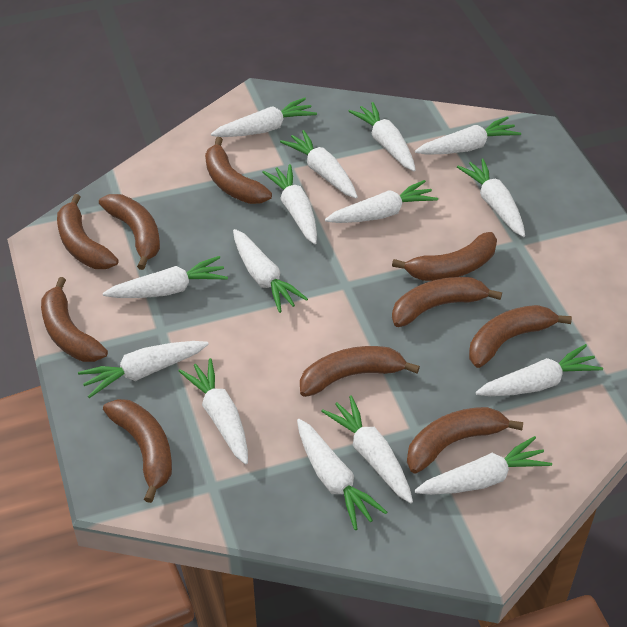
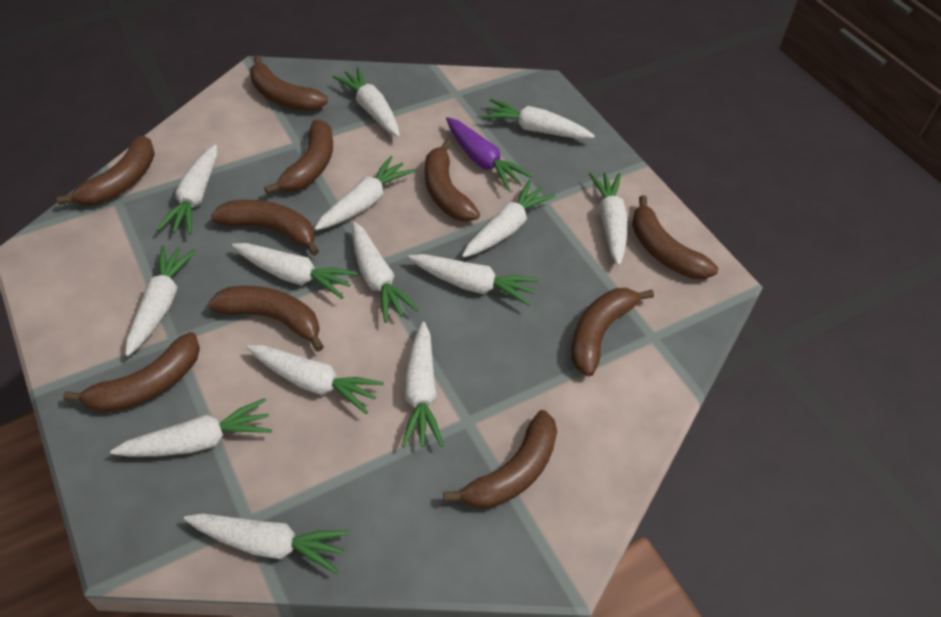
purple carrot: 0 -> 1
white carrot: 15 -> 14

